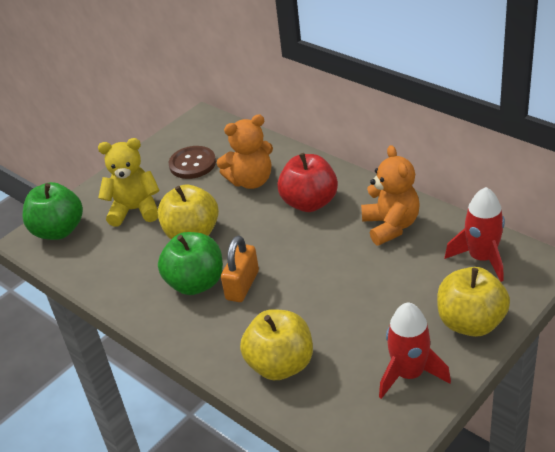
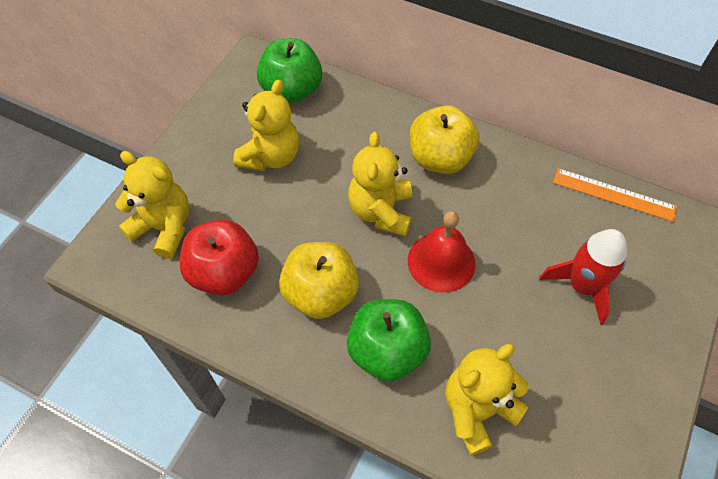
brown button: 1 -> 0
orange padlock: 1 -> 0
orange ruler: 0 -> 1
orange teddy bear: 2 -> 0
red bell: 0 -> 1
red rocket: 2 -> 1
yellow apple: 3 -> 2
yellow teddy bear: 1 -> 4

